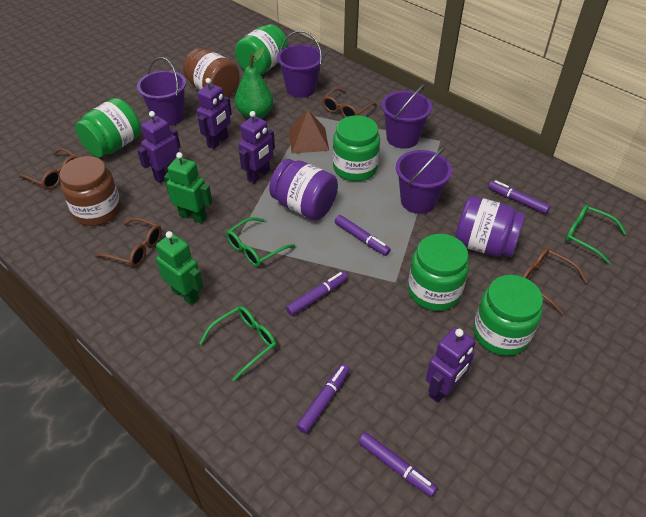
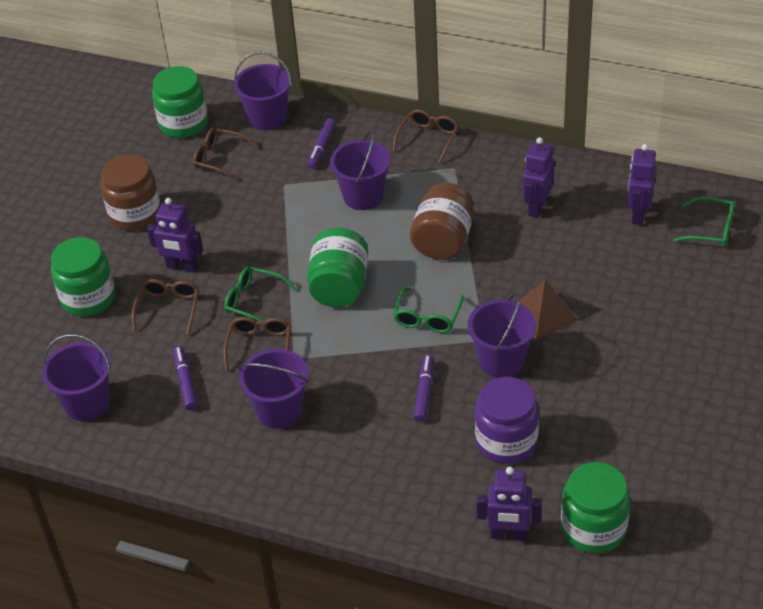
green jar: 5 -> 4
green pear: 1 -> 0
green robot: 2 -> 0
purple bucket: 4 -> 5
purple jar: 2 -> 1
purple marker: 5 -> 3

